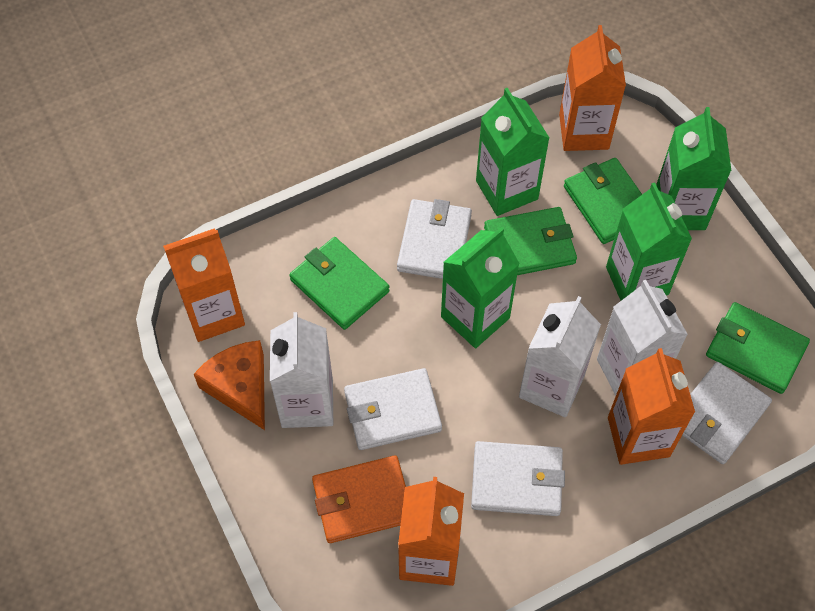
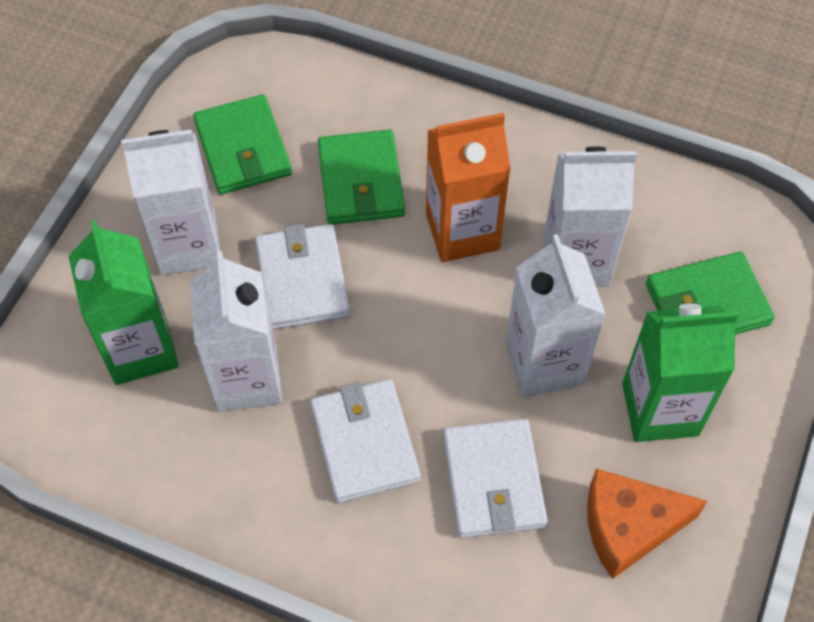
green carton: 4 -> 2
green wallet: 4 -> 3
orange carton: 4 -> 1
orange wallet: 1 -> 0
white carton: 3 -> 4
white wallet: 4 -> 3

